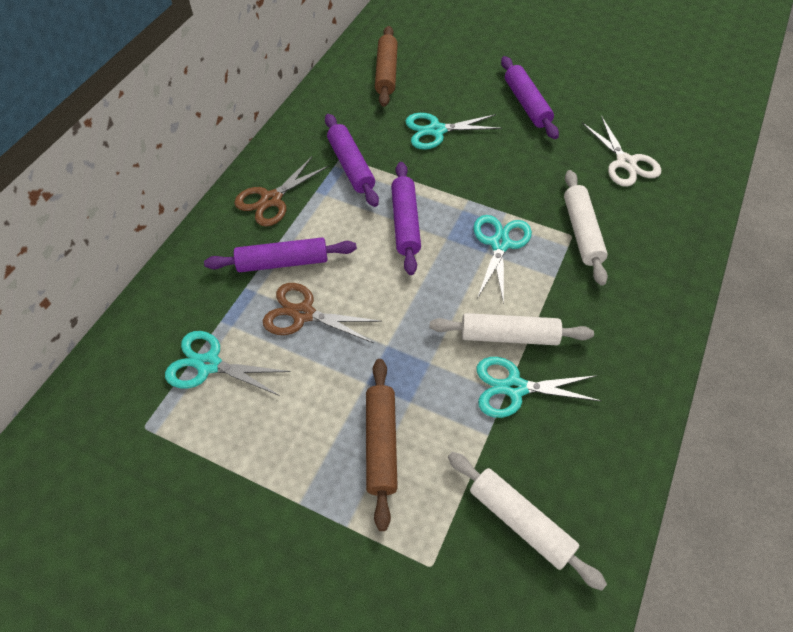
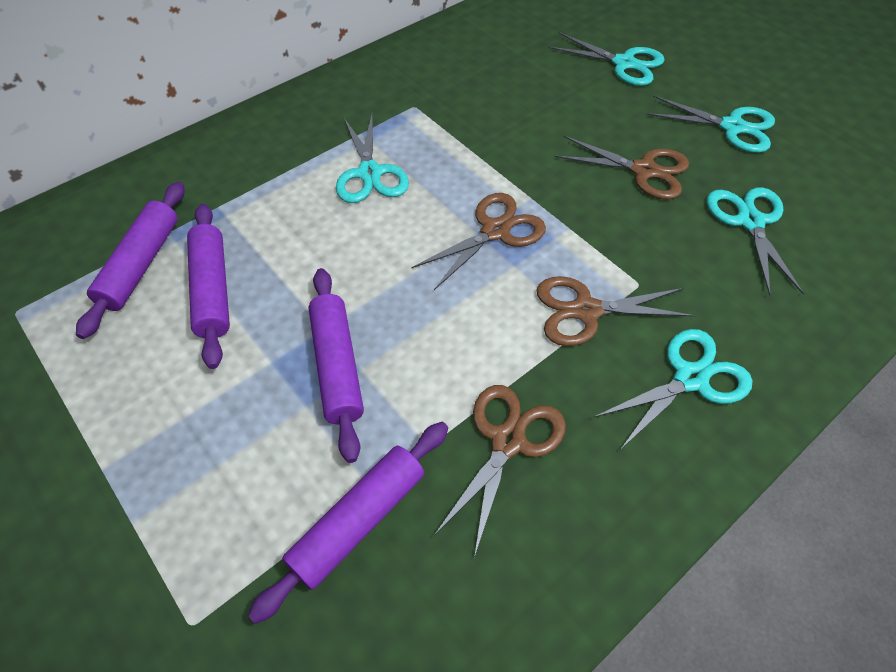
brown rolling pin: 2 -> 0
brown scissors: 2 -> 4
turquoise scissors: 4 -> 5
white rolling pin: 3 -> 0
white scissors: 1 -> 0

